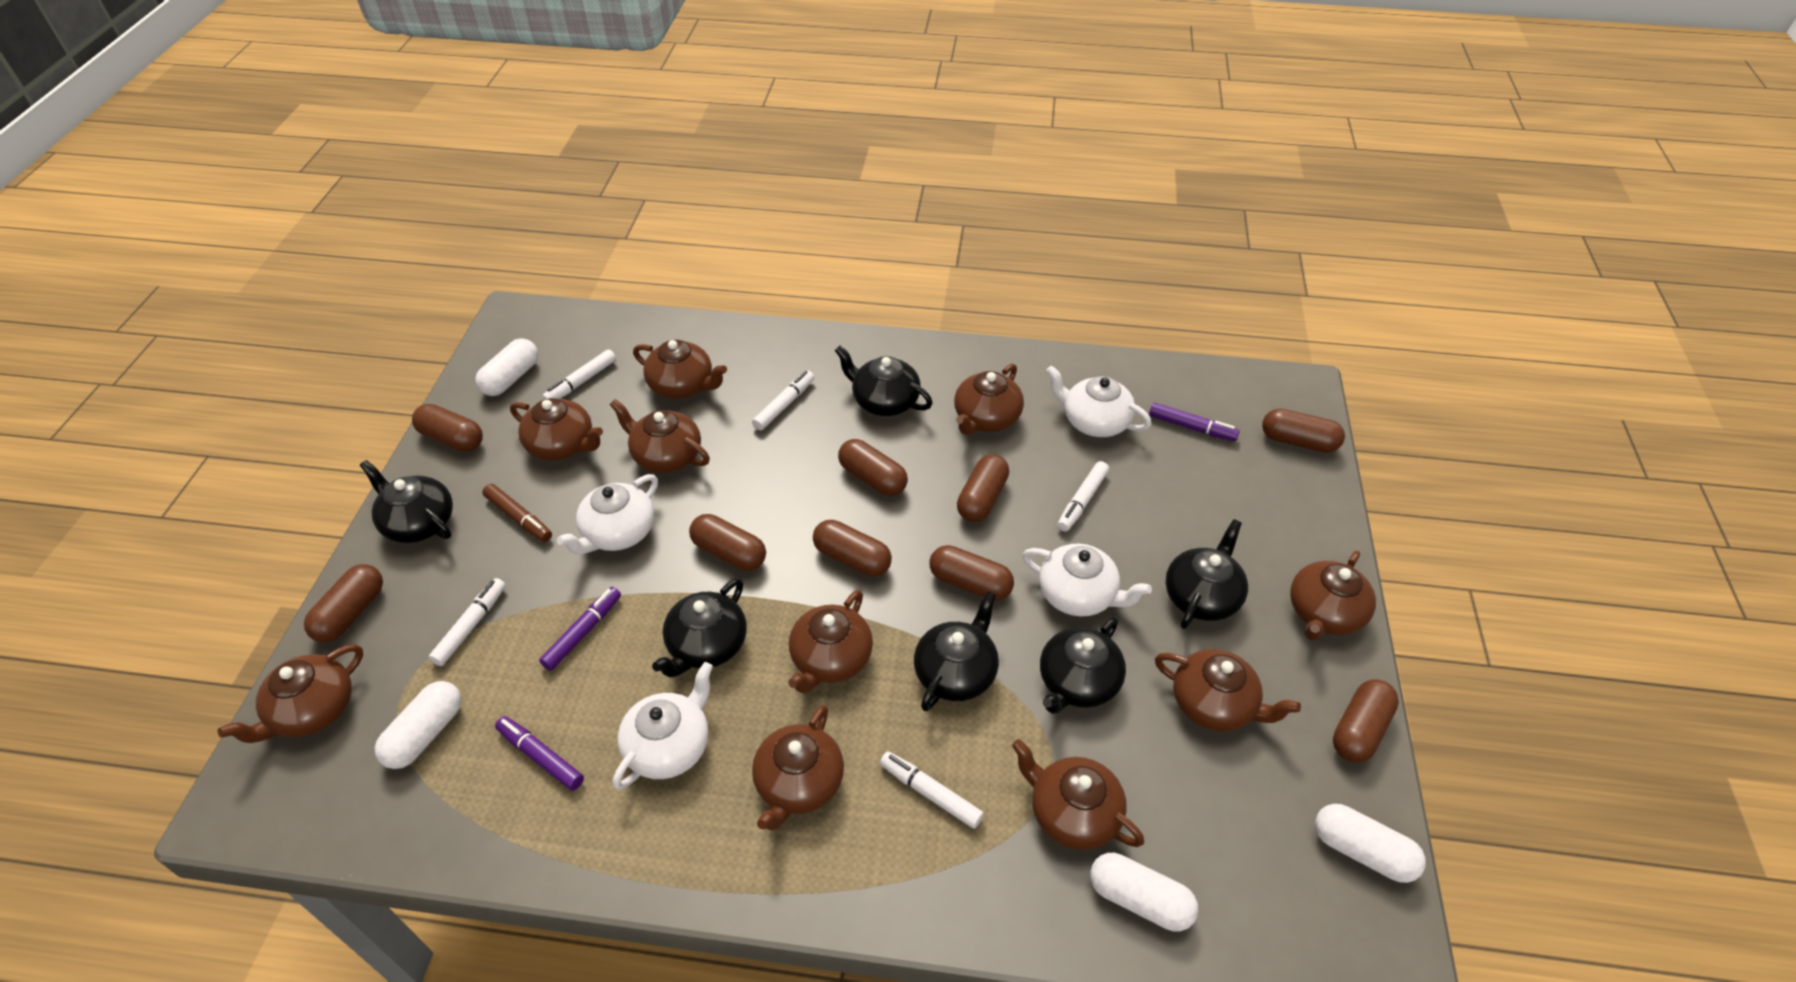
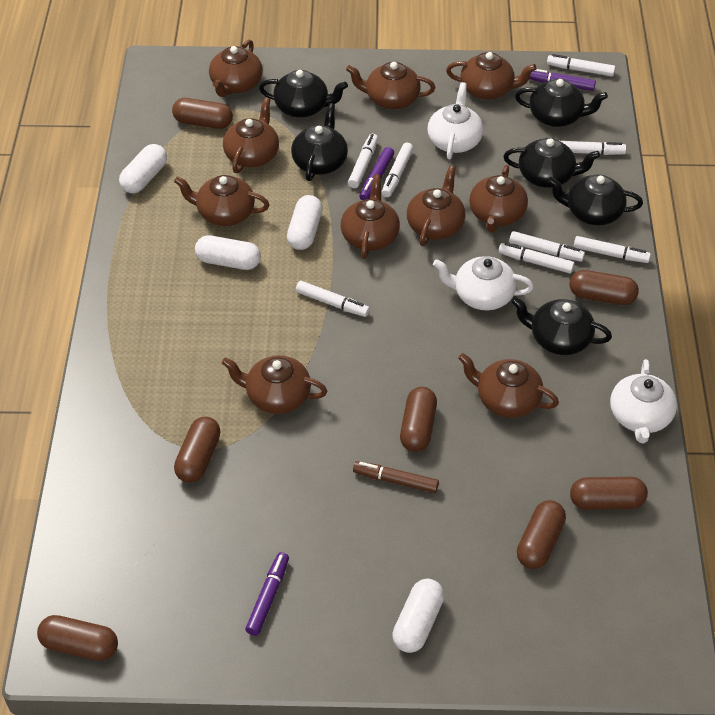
brown capsule: 9 -> 7
white marker: 5 -> 8
white teapot: 4 -> 3

